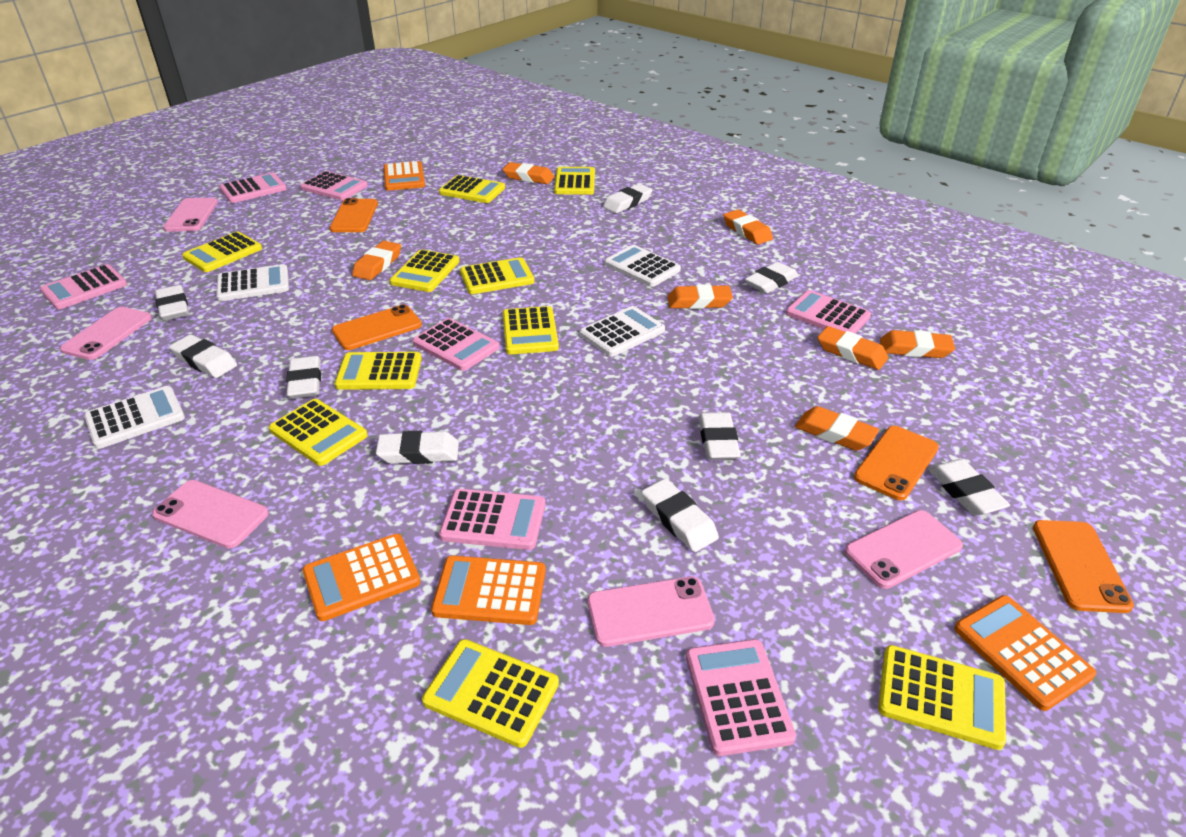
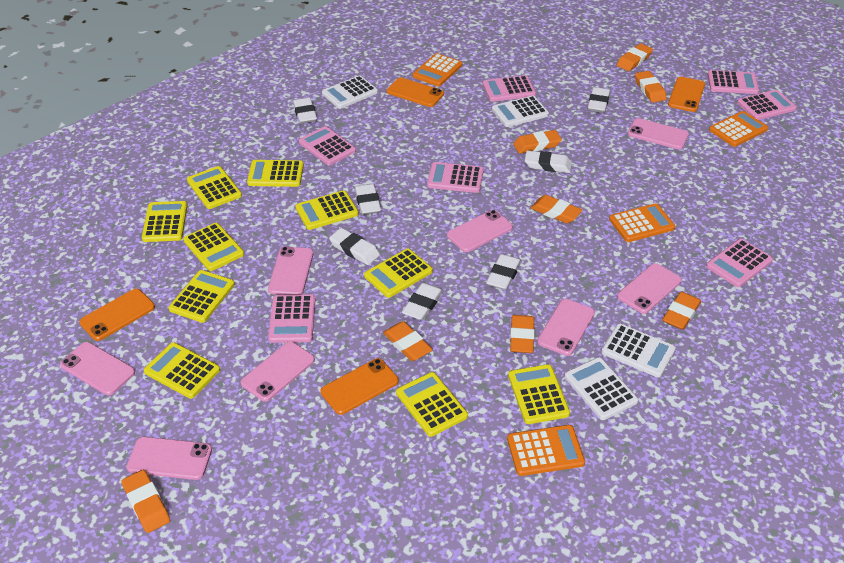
orange eraser: 7 -> 8
pink phone: 5 -> 8
white eraser: 9 -> 7

